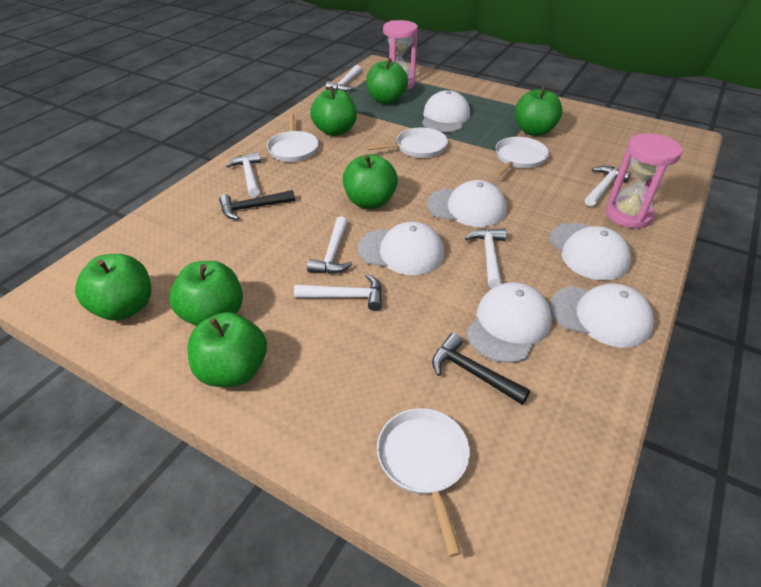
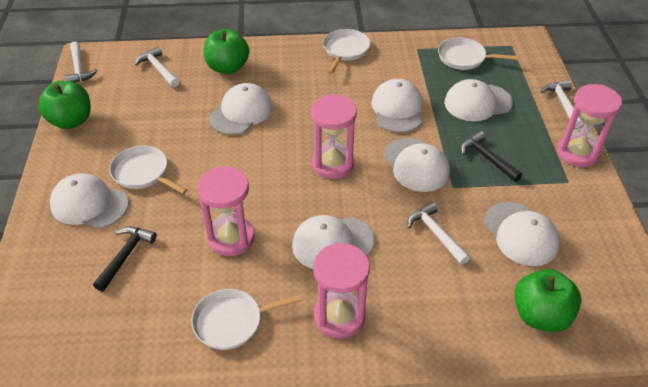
green apple: 7 -> 3
pink hourglass: 2 -> 4
white cap: 6 -> 7
white hammer: 6 -> 4

